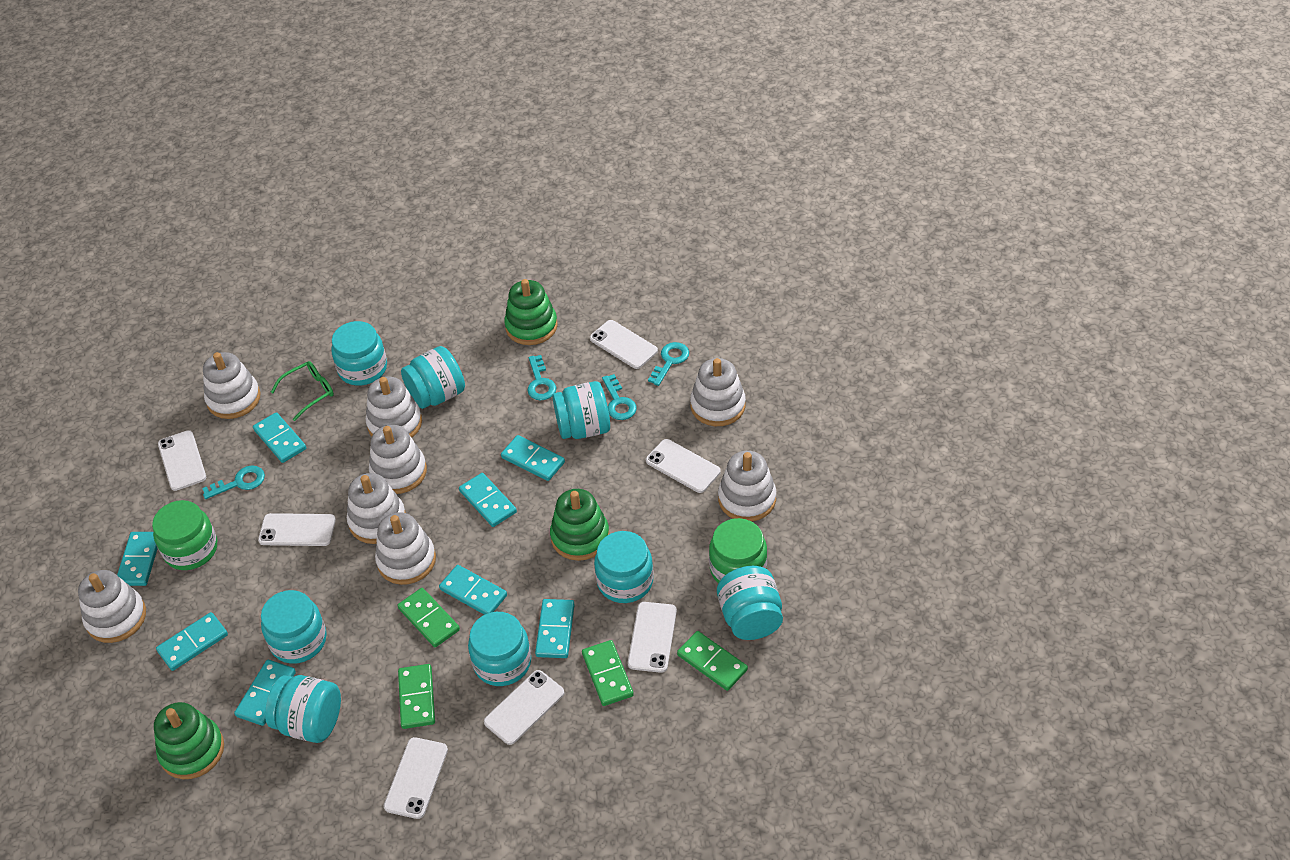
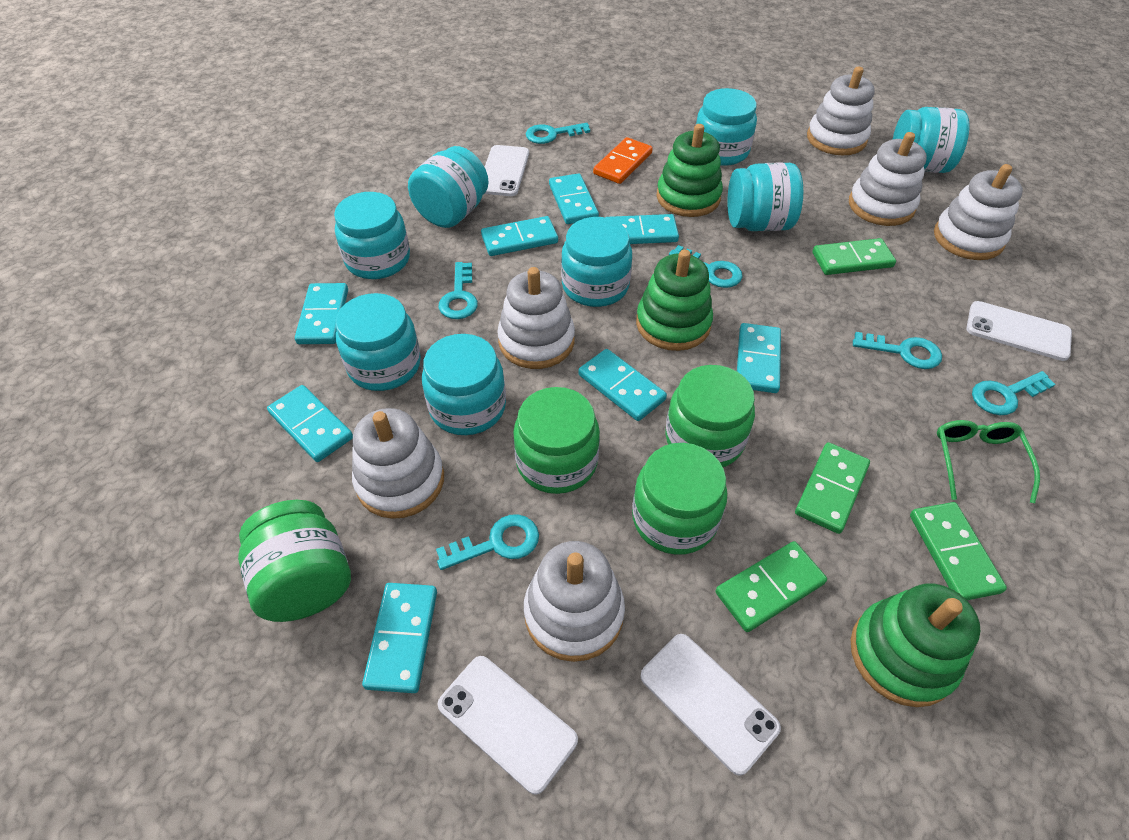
green jar: 2 -> 4
orange domino: 0 -> 1
turquoise key: 4 -> 6
white phone: 7 -> 4
white stacking toy: 8 -> 6

